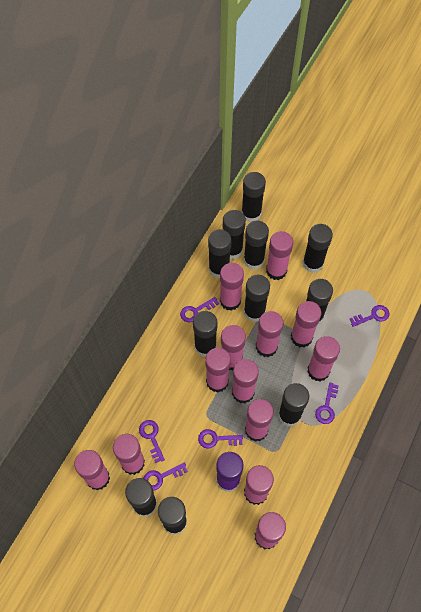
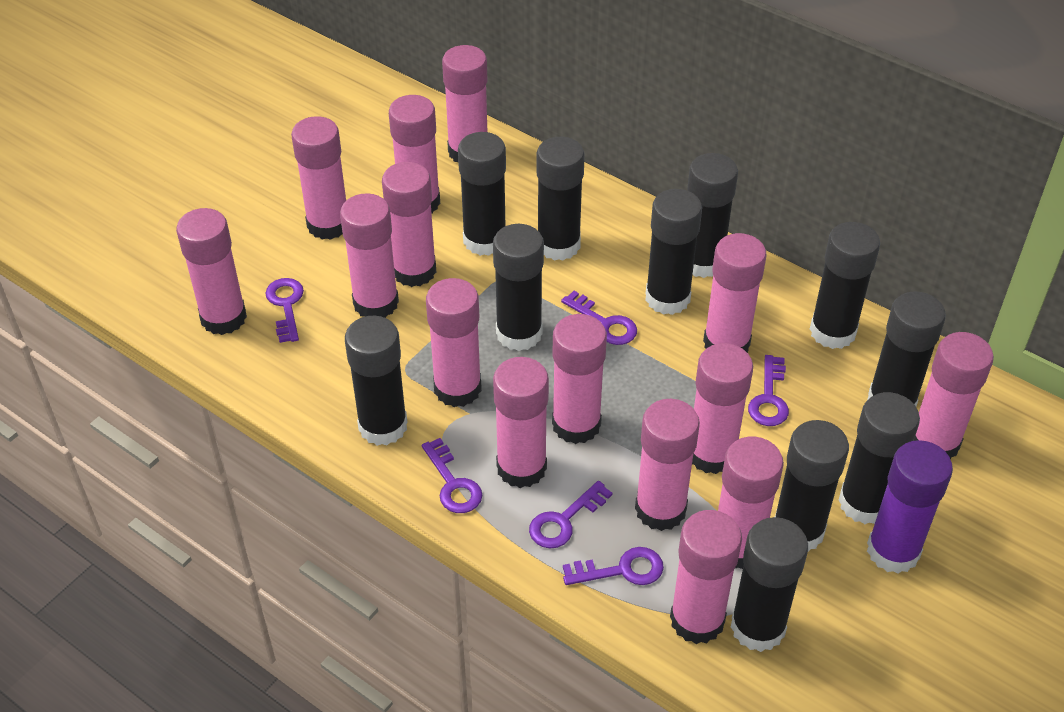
pink glue stick: 13 -> 15

